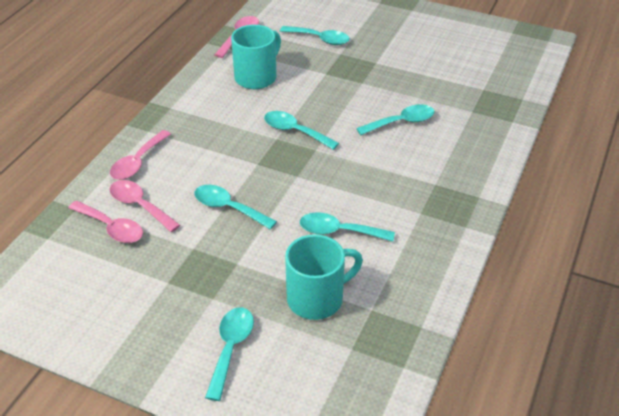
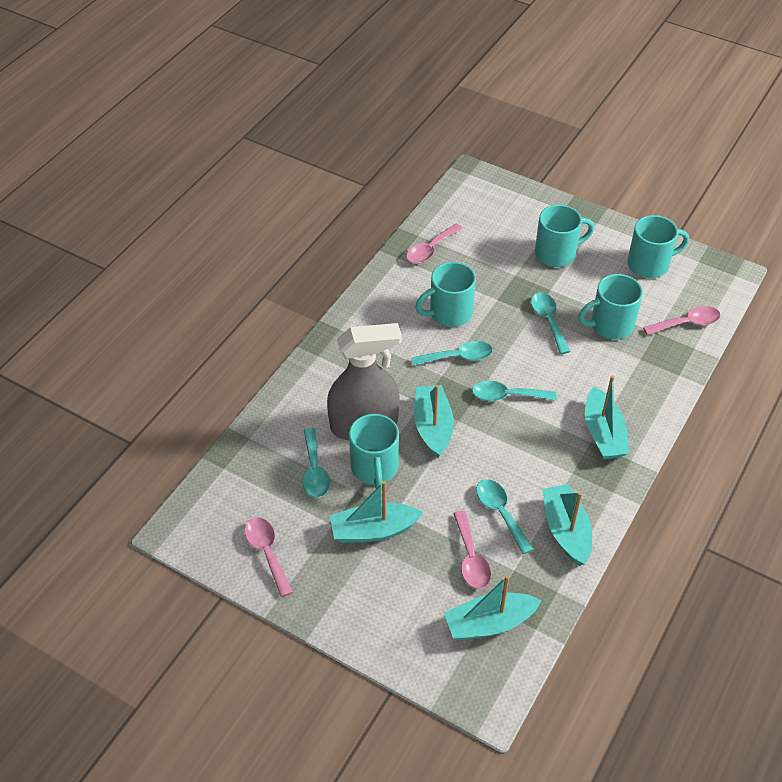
grey spray bottle: 0 -> 1
turquoise boat: 0 -> 5
turquoise mug: 2 -> 5
turquoise spoon: 6 -> 5

